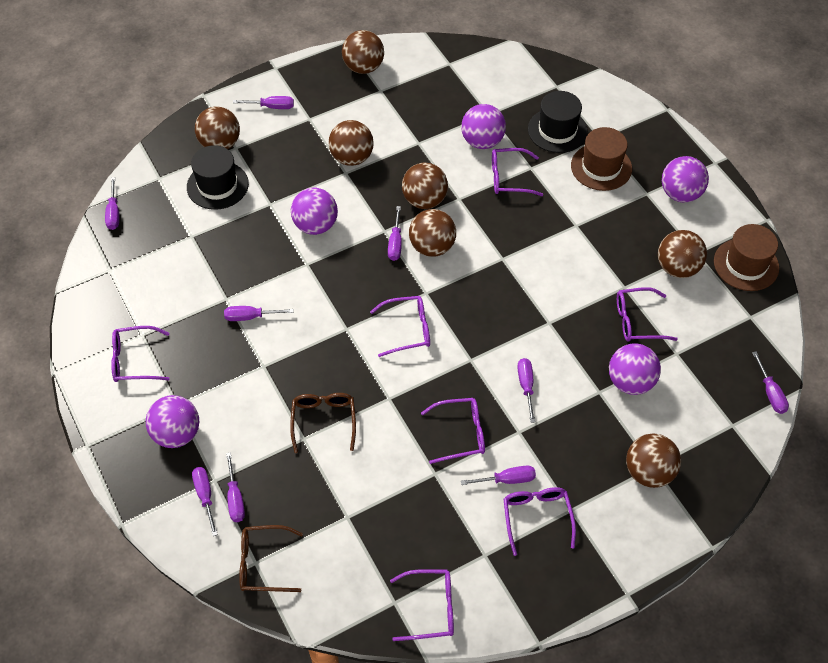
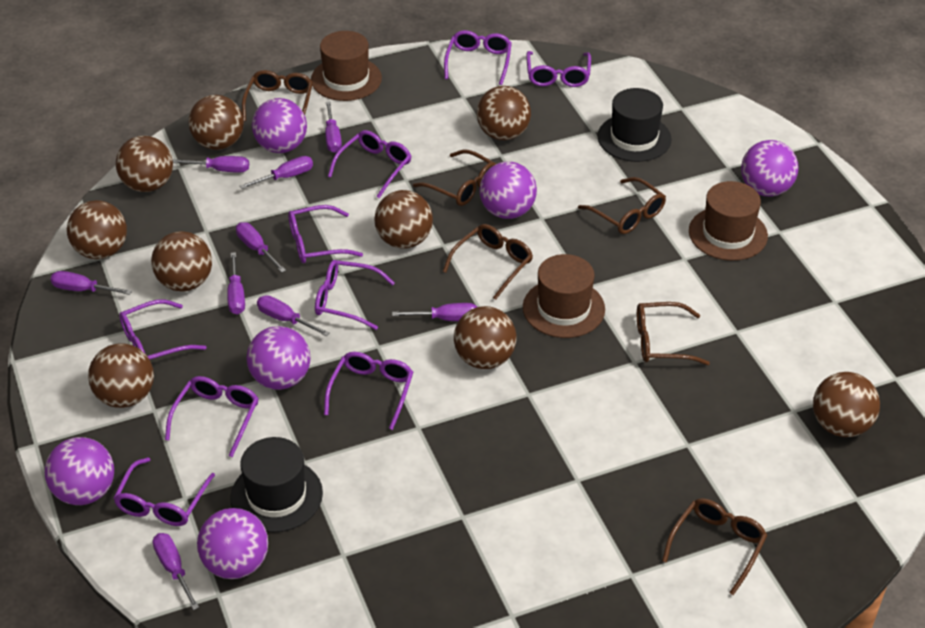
brown ball: 7 -> 9
brown glasses: 2 -> 6
brown hat: 2 -> 3
purple ball: 5 -> 6
purple glasses: 7 -> 9

